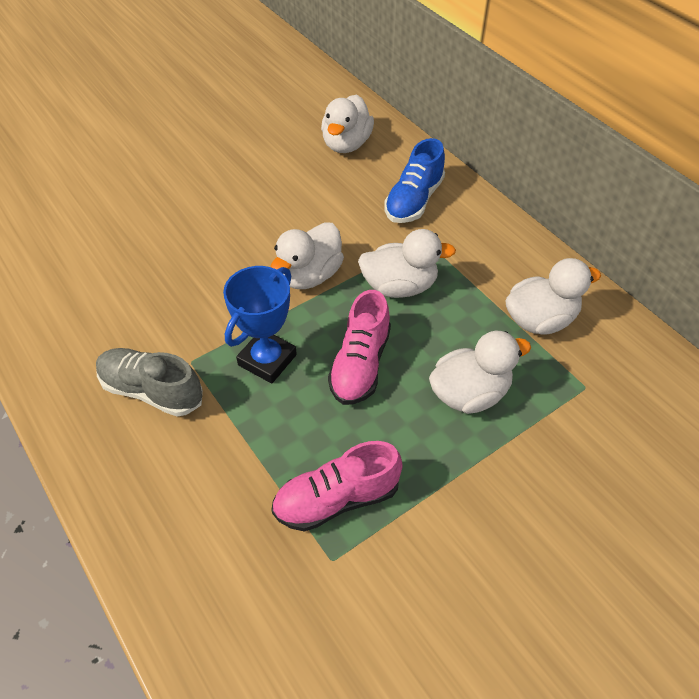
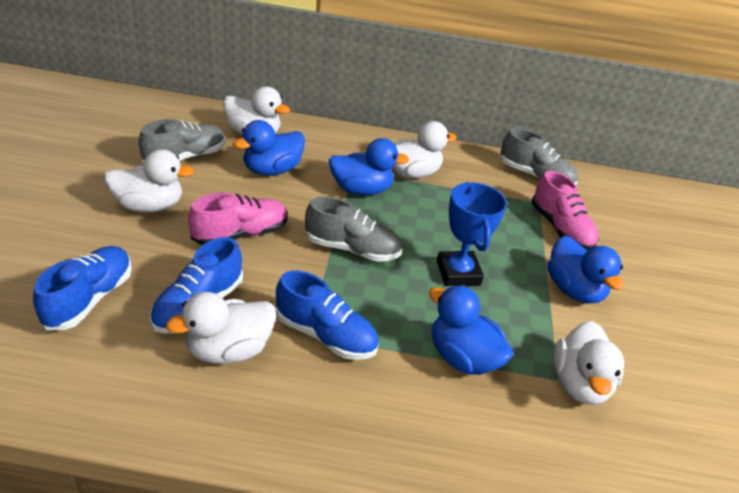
blue duck: 0 -> 4
blue shoe: 1 -> 3
grey shoe: 1 -> 3

